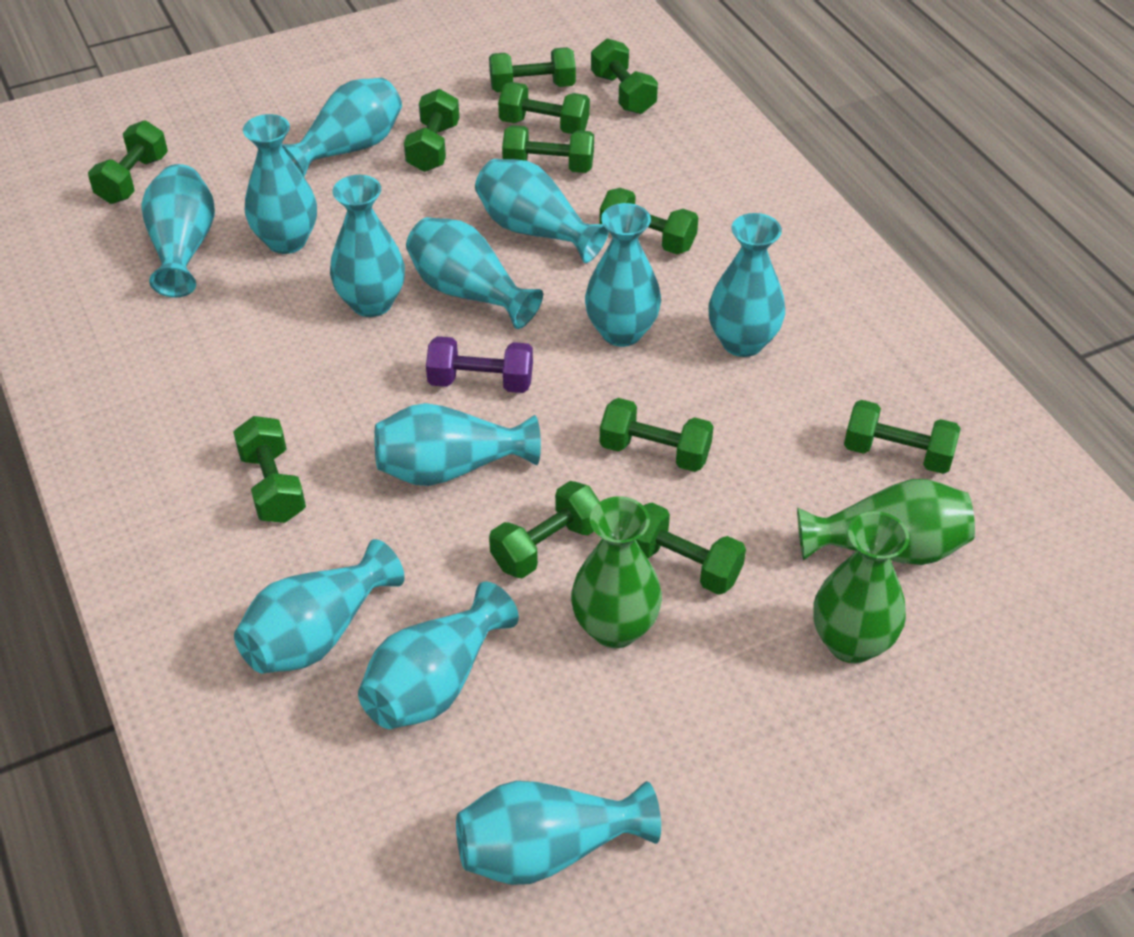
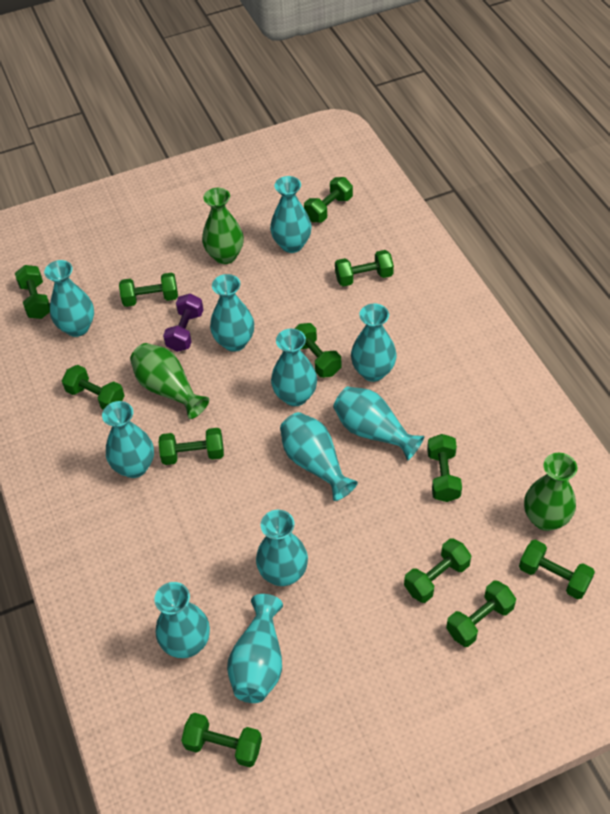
turquoise vase: 12 -> 11

